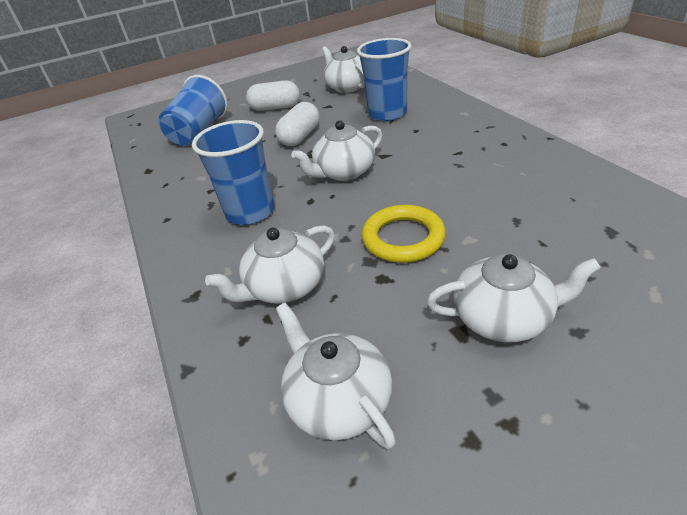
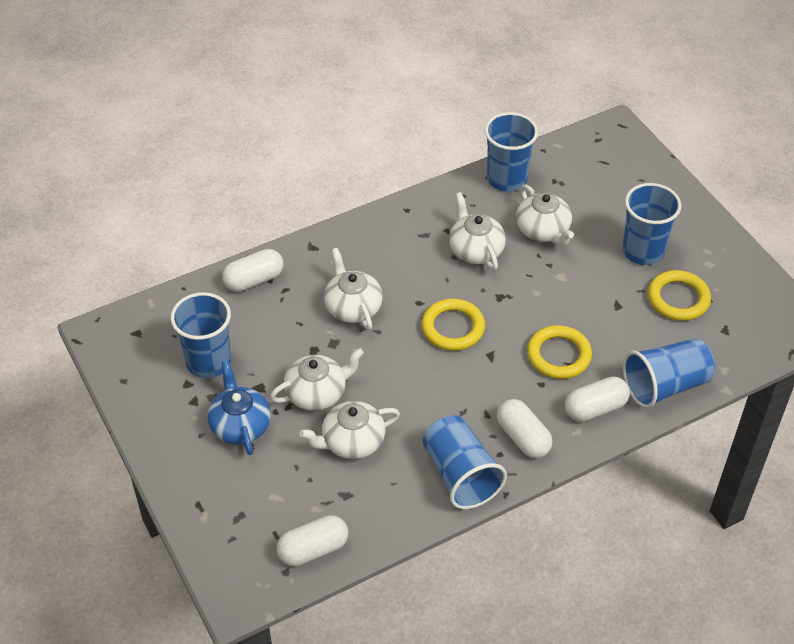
blue cup: 3 -> 5
blue teapot: 0 -> 1
white capsule: 2 -> 4
yellow ring: 1 -> 3

